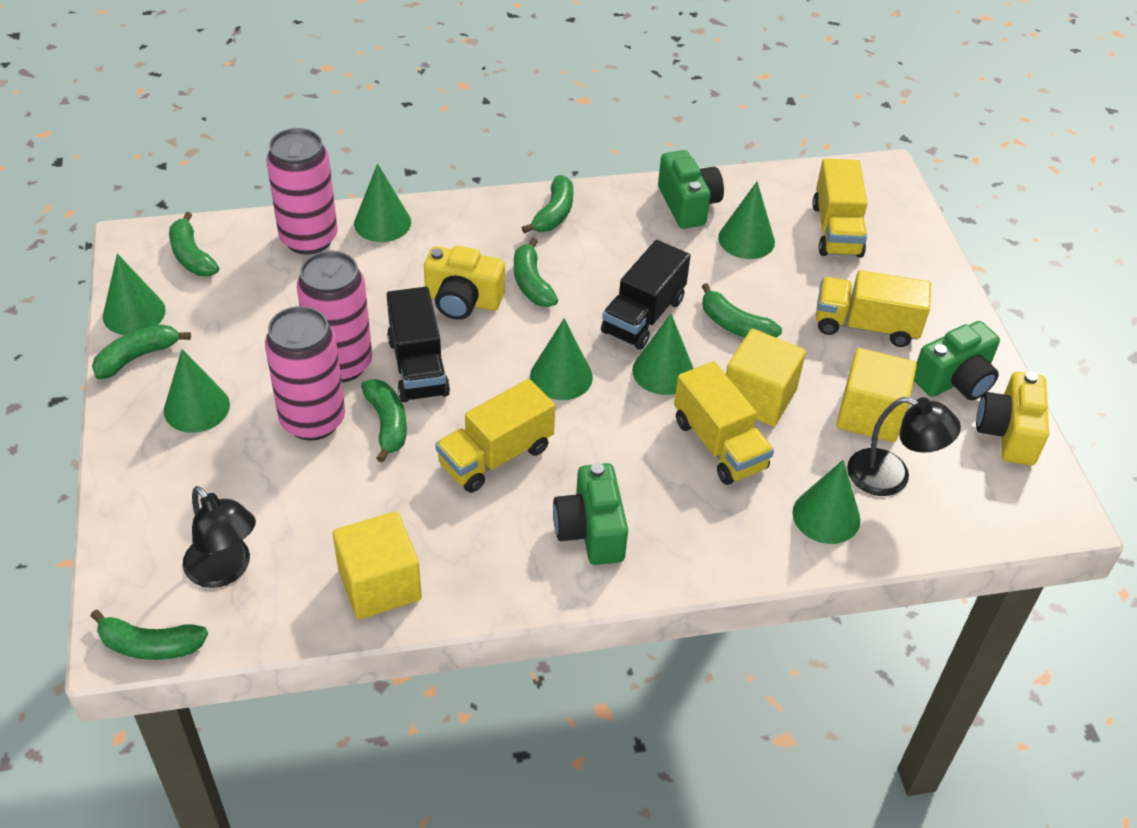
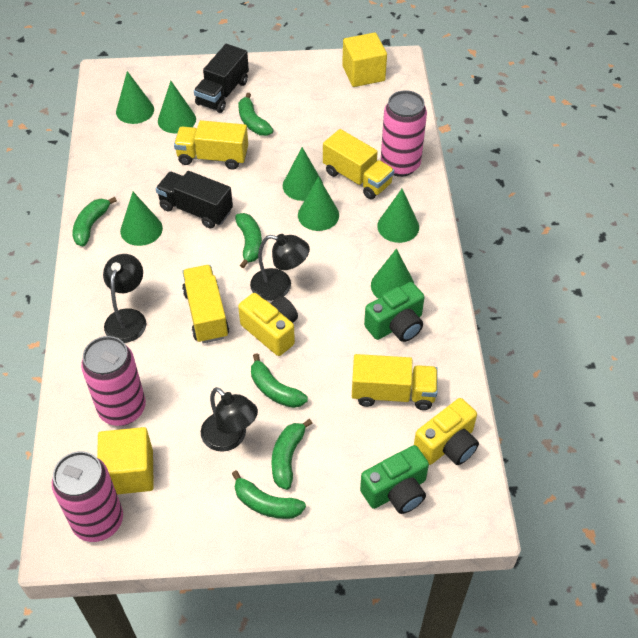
black lamp: 2 -> 3
green banana: 7 -> 6
green camera: 3 -> 2
yellow cube: 3 -> 2

